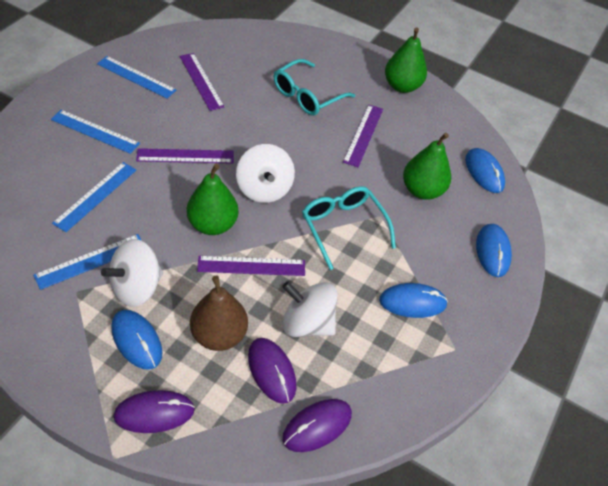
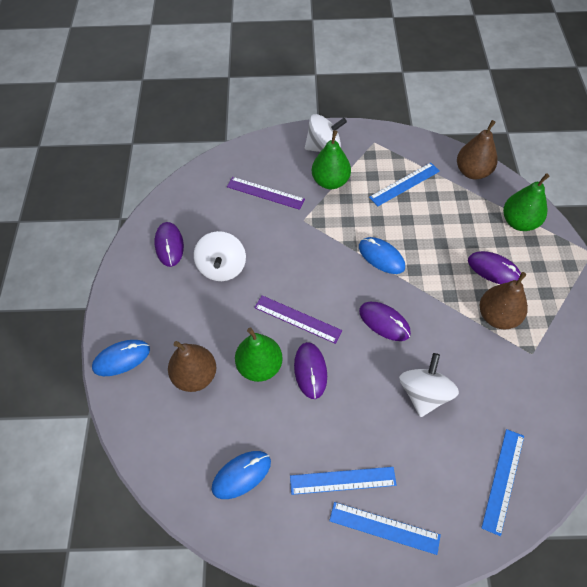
blue mouse: 4 -> 3
brown pear: 1 -> 3
purple mouse: 3 -> 4
purple ruler: 4 -> 2
turquoise glasses: 2 -> 0

